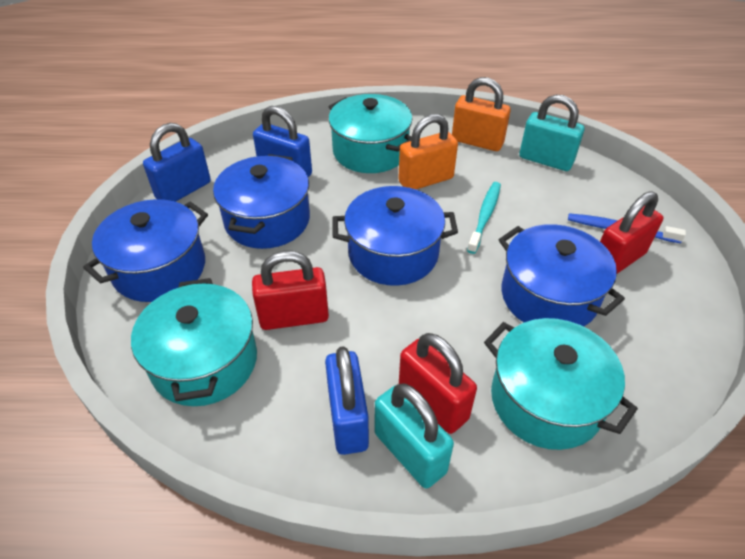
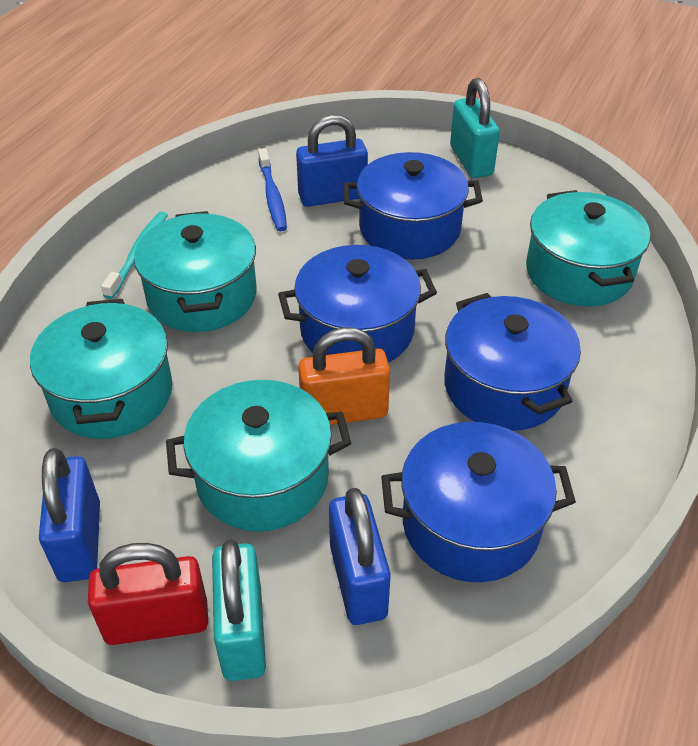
orange padlock: 2 -> 1
red padlock: 3 -> 1
turquoise pot: 3 -> 4

